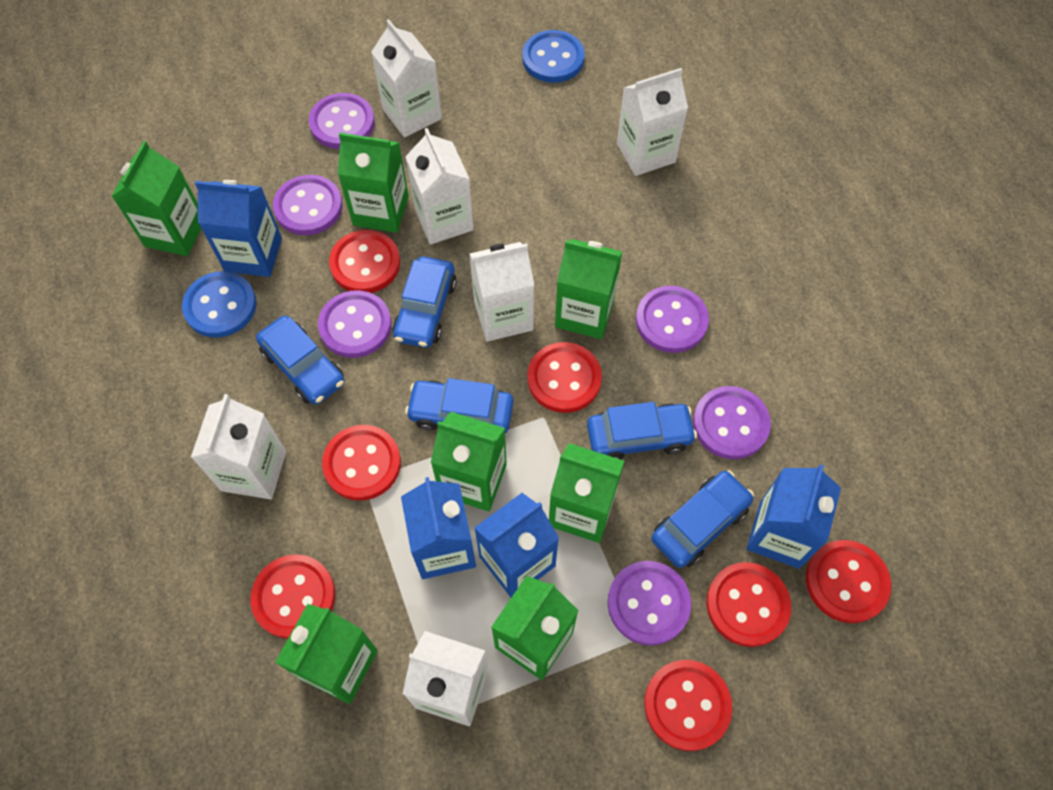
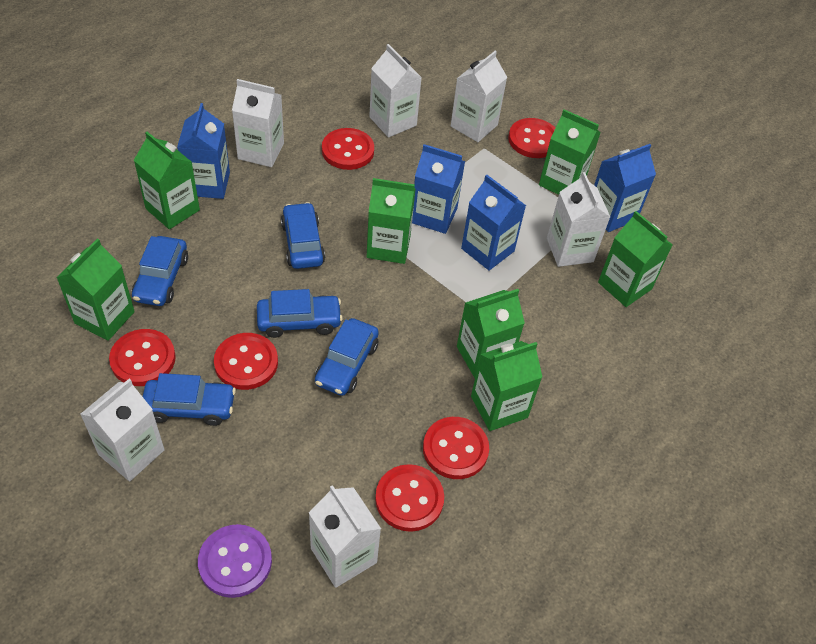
blue button: 2 -> 0
purple button: 6 -> 1
red button: 7 -> 6

